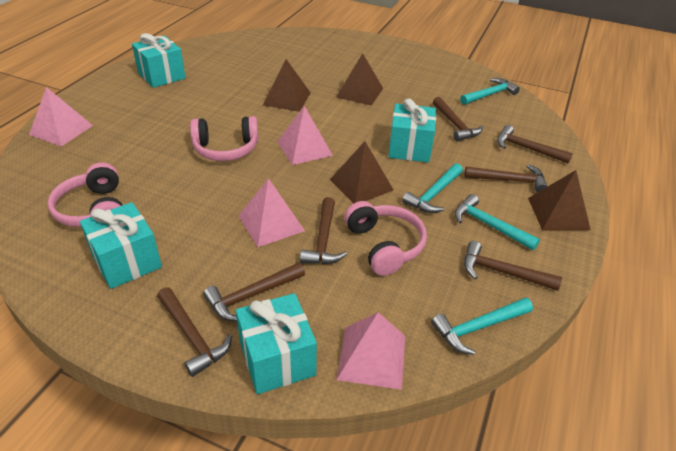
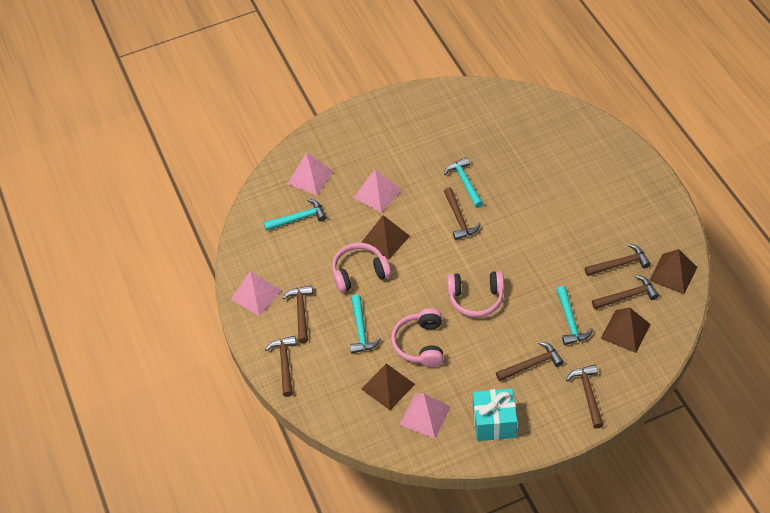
turquoise gift: 4 -> 1

